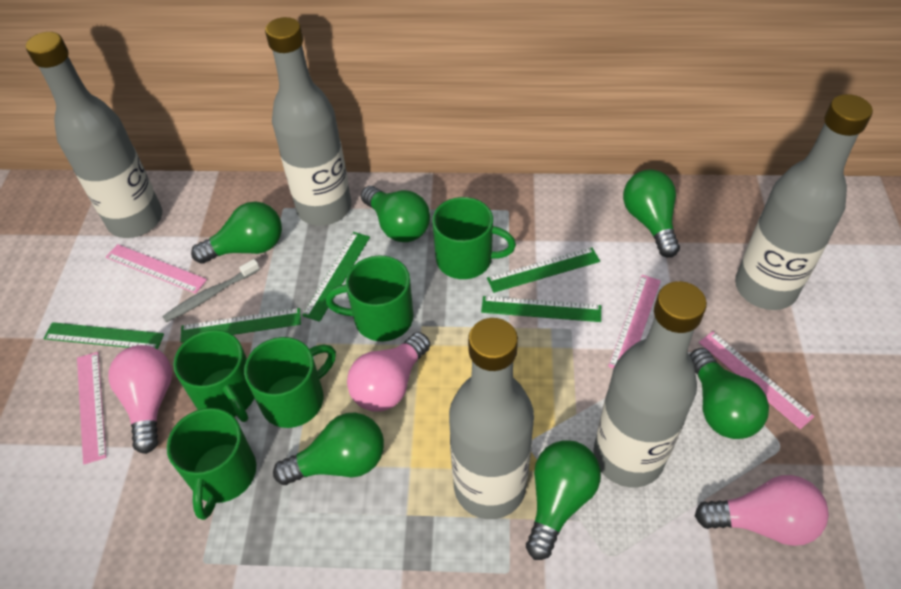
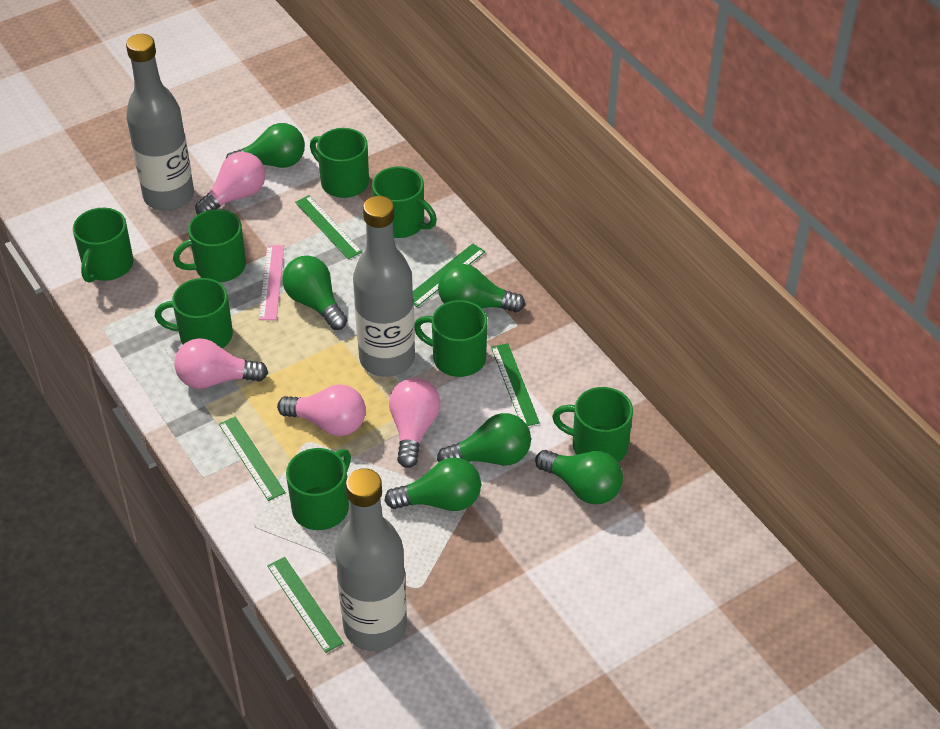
green mug: 5 -> 8
grey bottle: 5 -> 3
grey toothbrush: 1 -> 0
pink light bulb: 3 -> 4
pink ruler: 4 -> 1

